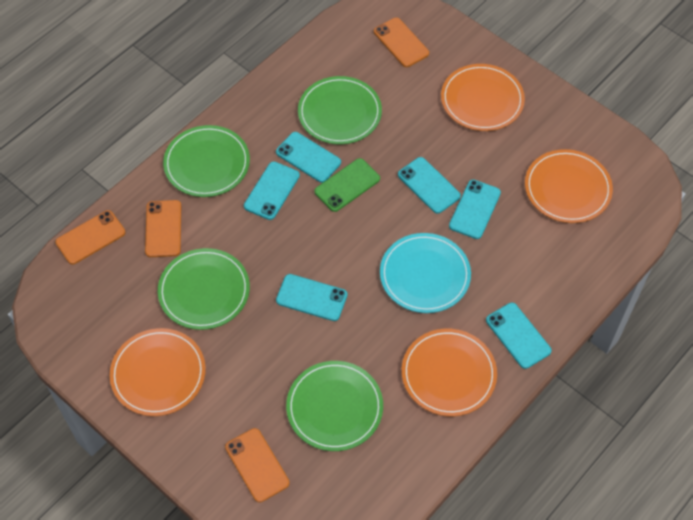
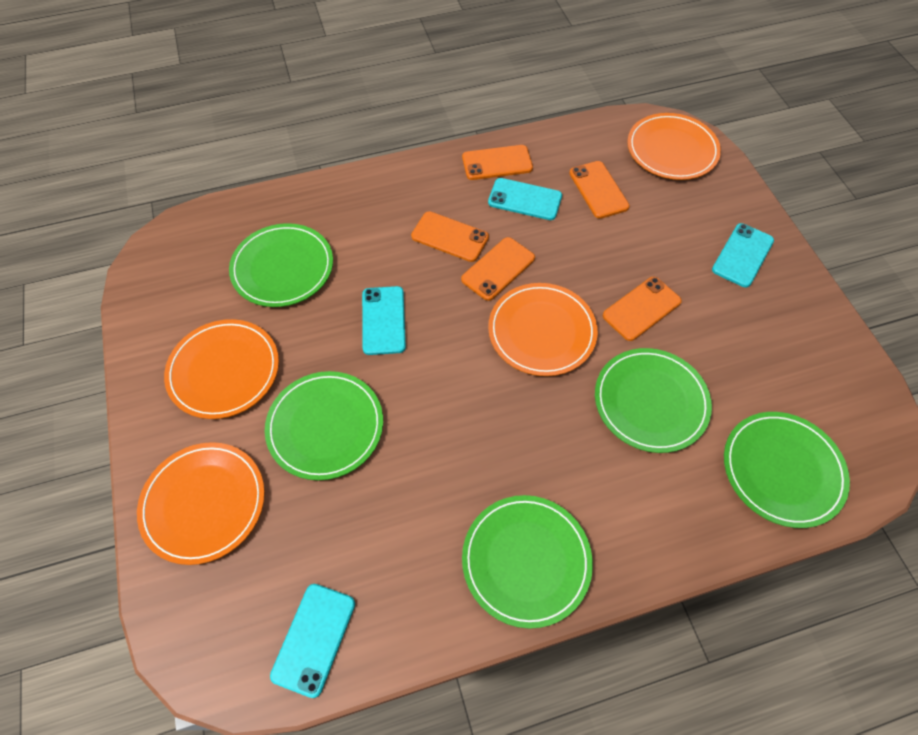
green phone: 1 -> 0
green plate: 4 -> 5
orange phone: 4 -> 5
turquoise phone: 6 -> 4
turquoise plate: 1 -> 0

